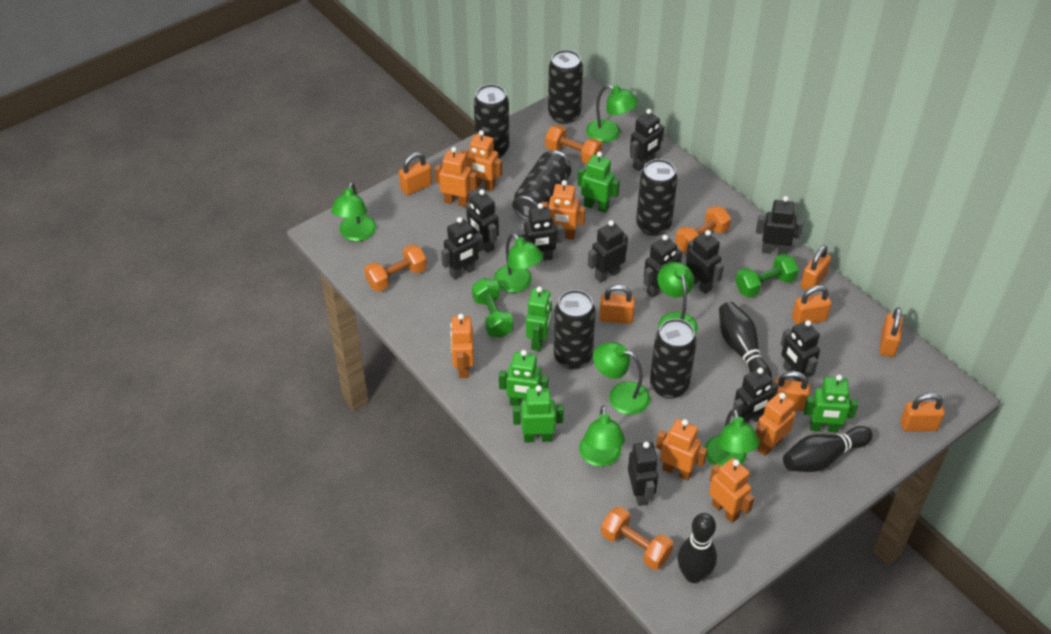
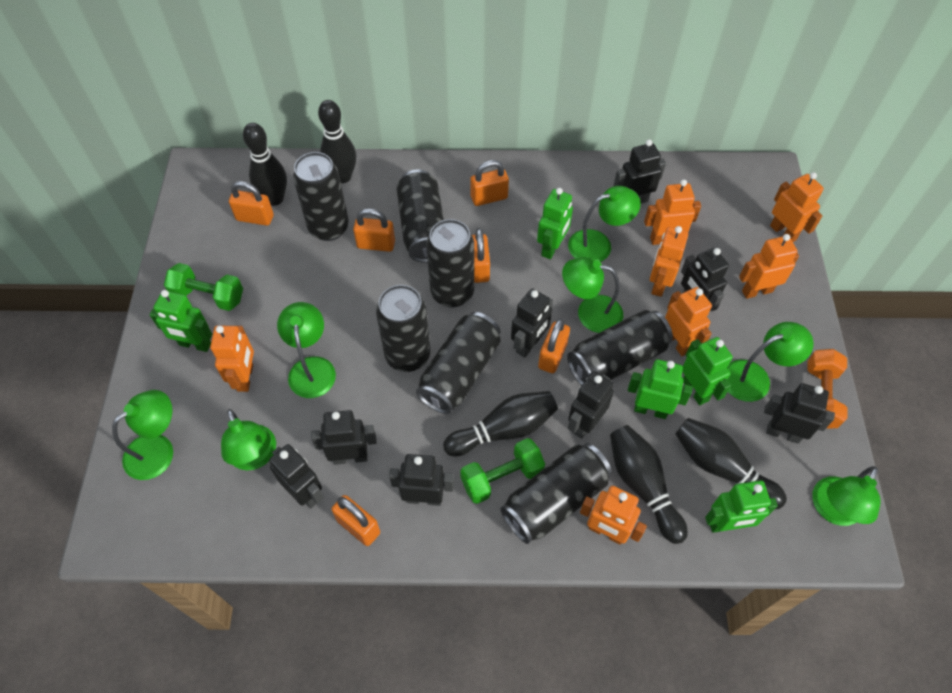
black bowling pin: 3 -> 5
black can: 6 -> 7
black robot: 11 -> 8
orange dumbbell: 4 -> 1
orange padlock: 7 -> 6

